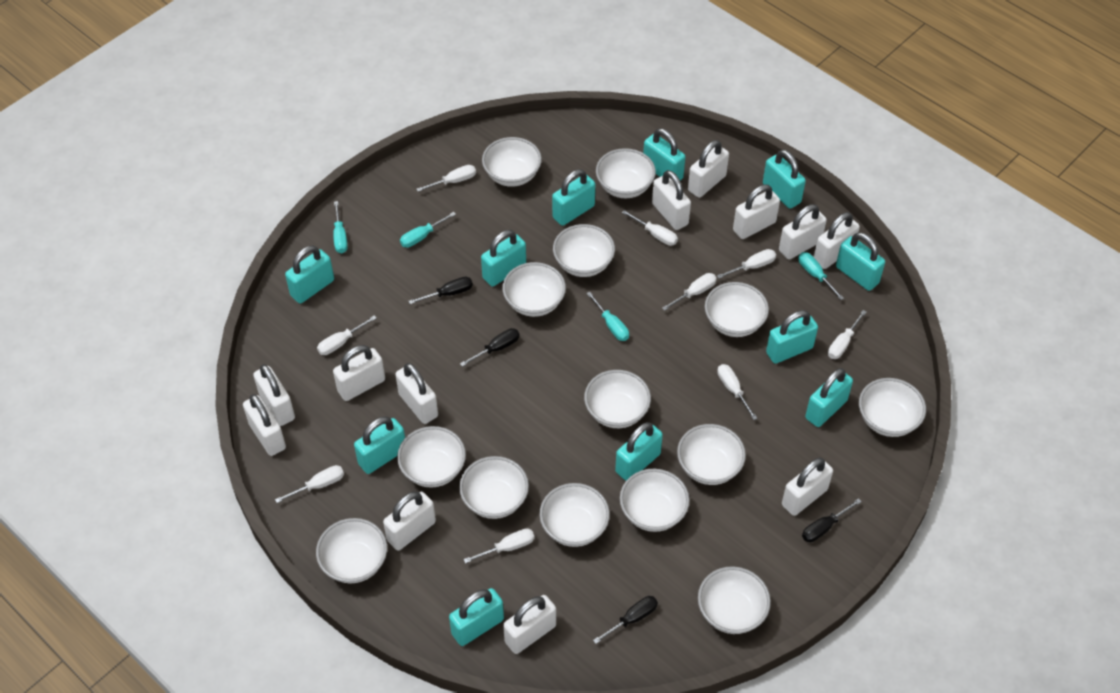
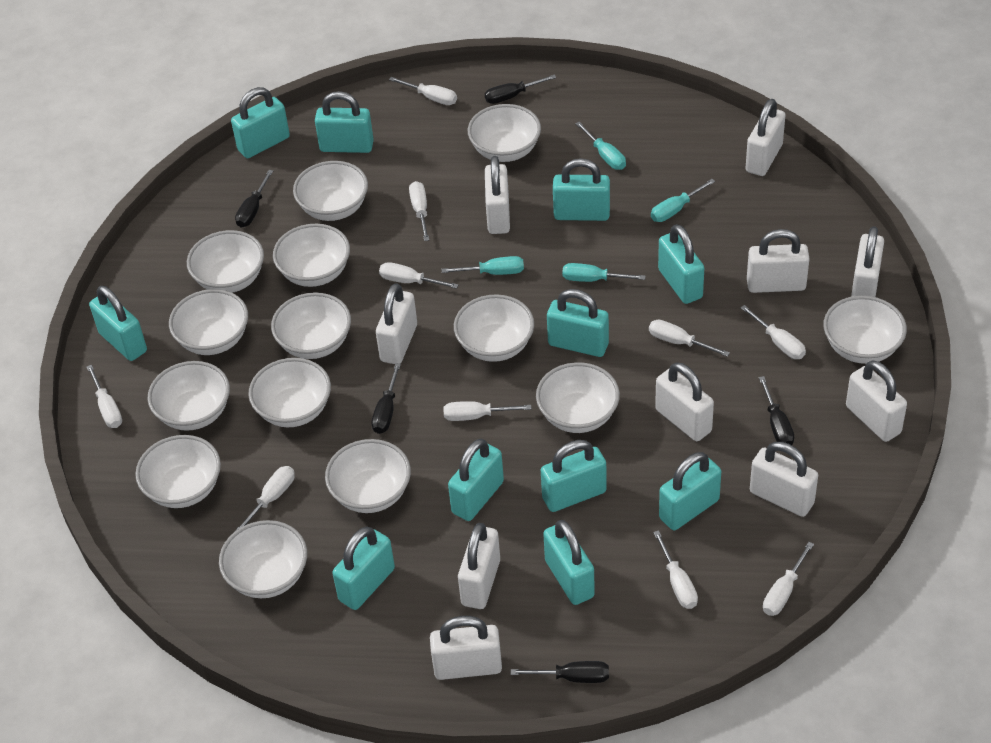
black screwdriver: 4 -> 5
white padlock: 12 -> 10
white screwdriver: 9 -> 10

